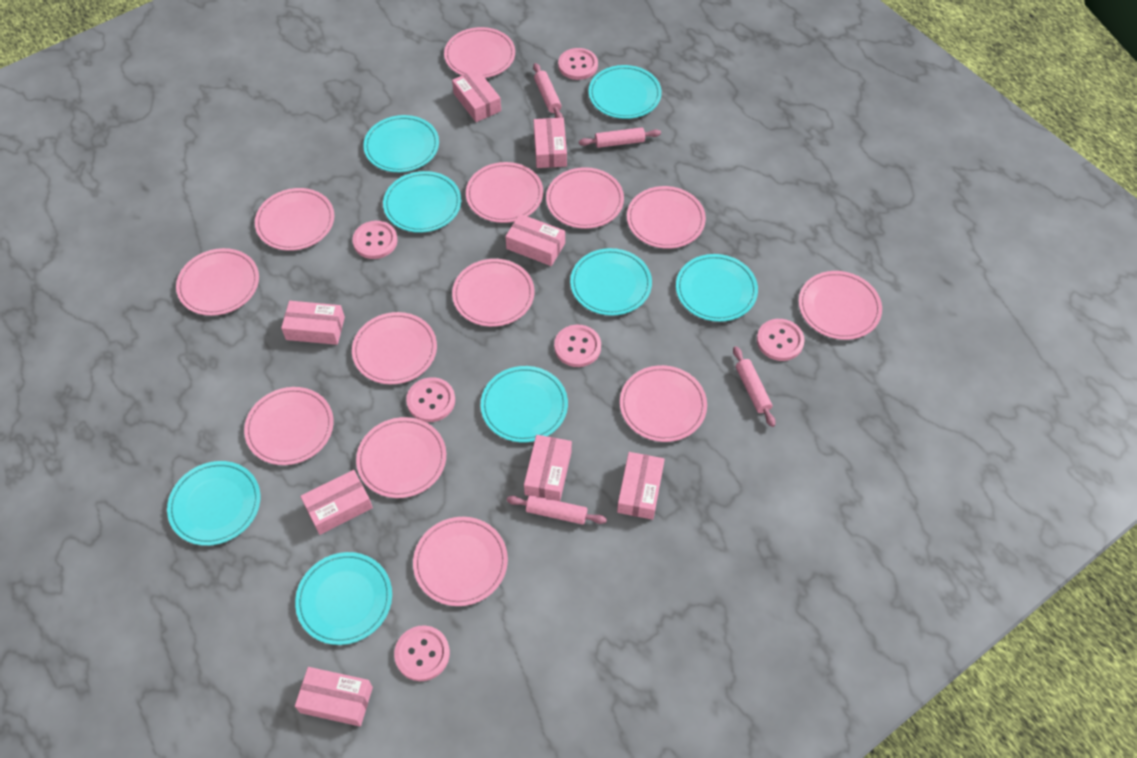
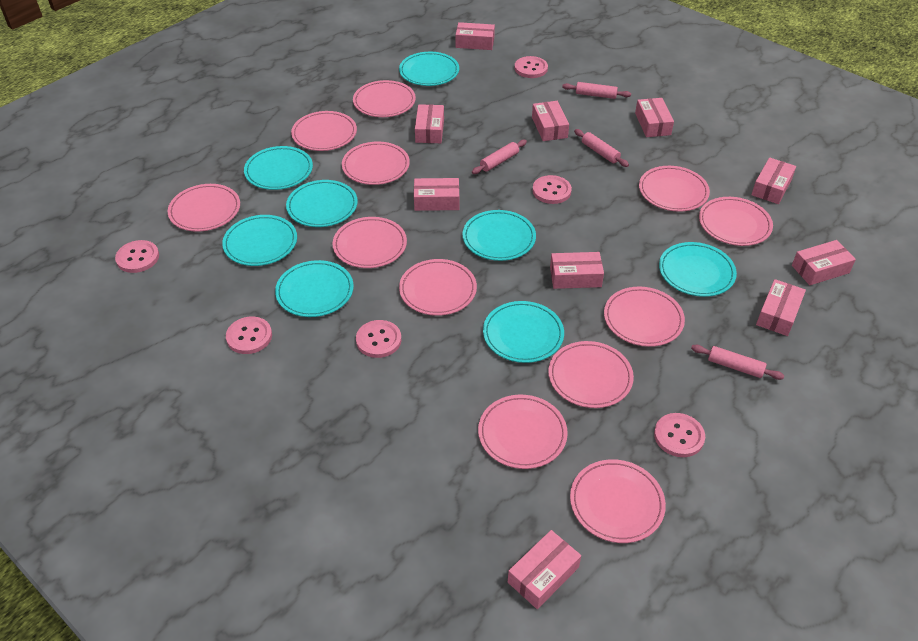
pink box: 8 -> 10
pink plate: 13 -> 12

